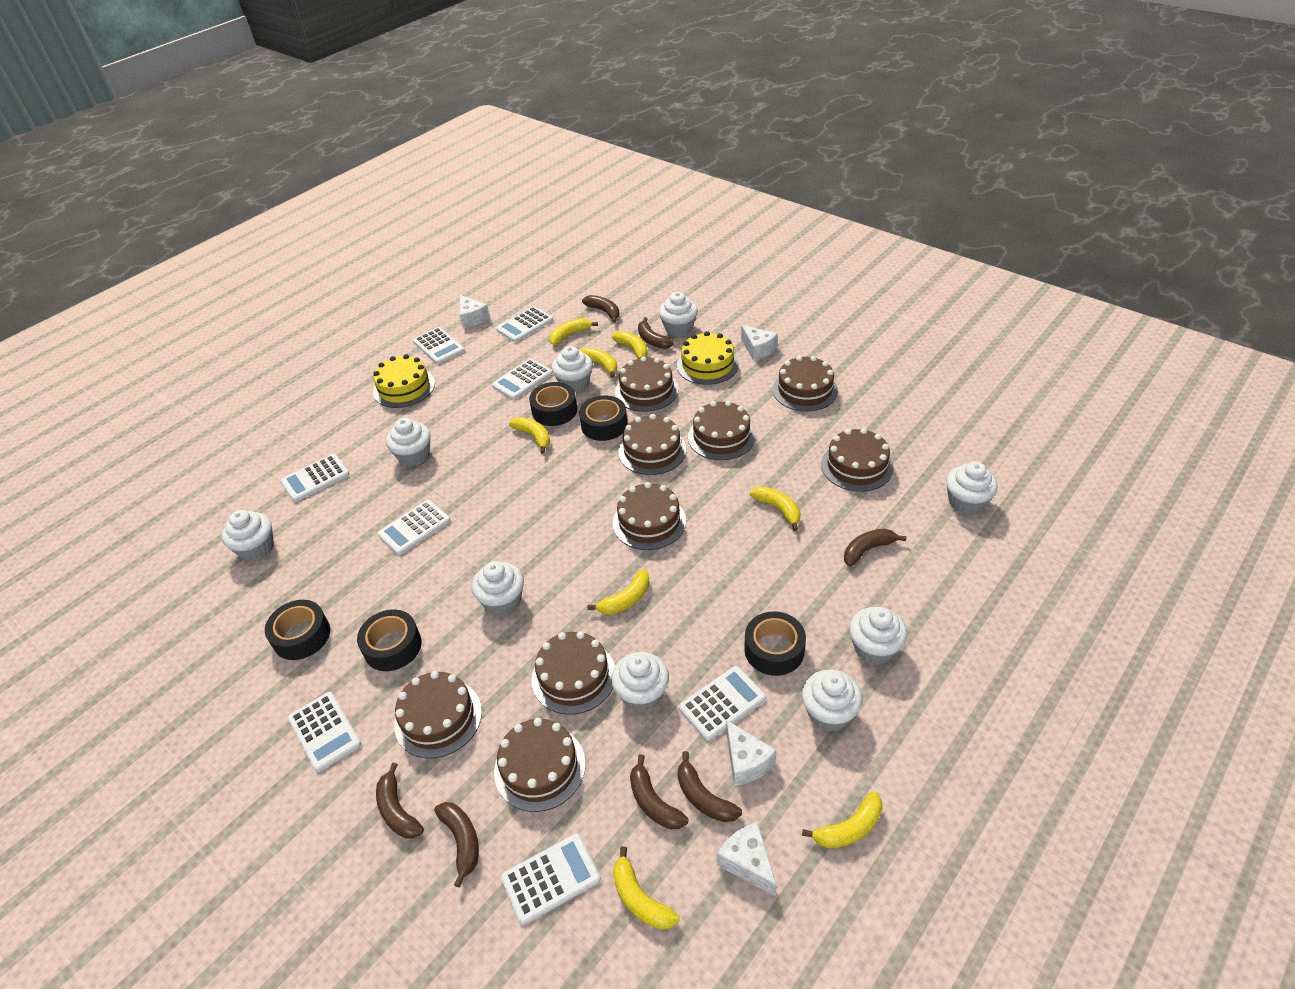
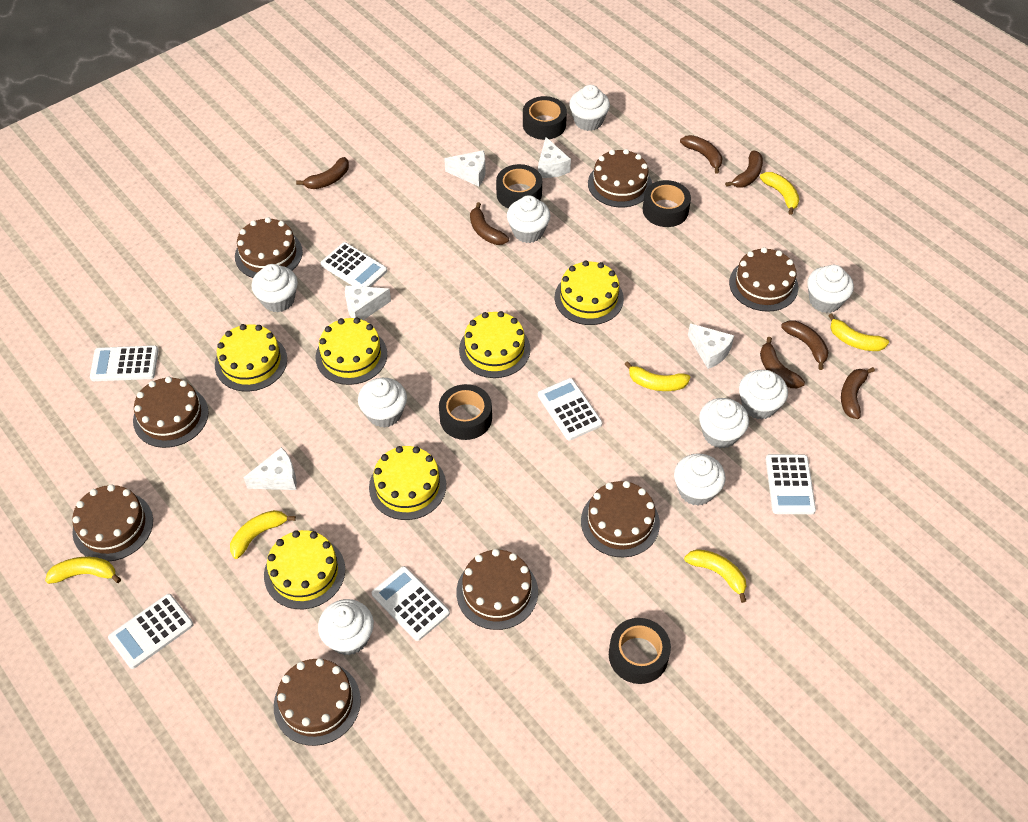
brown cake: 9 -> 8
white calculator: 8 -> 6
white cheese: 4 -> 5
yellow banana: 8 -> 6
yellow cake: 2 -> 6

